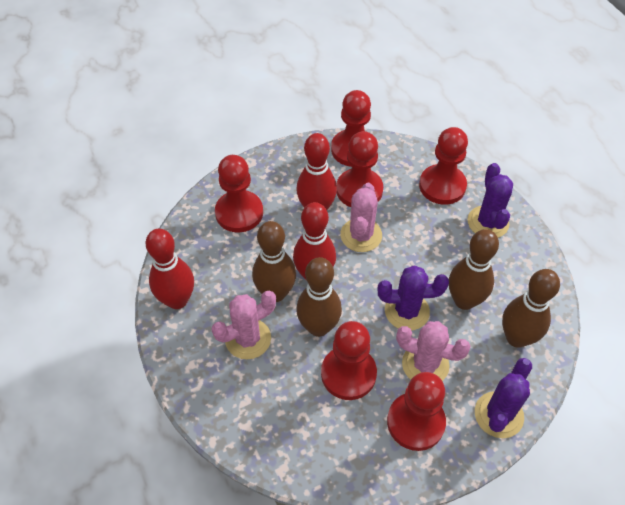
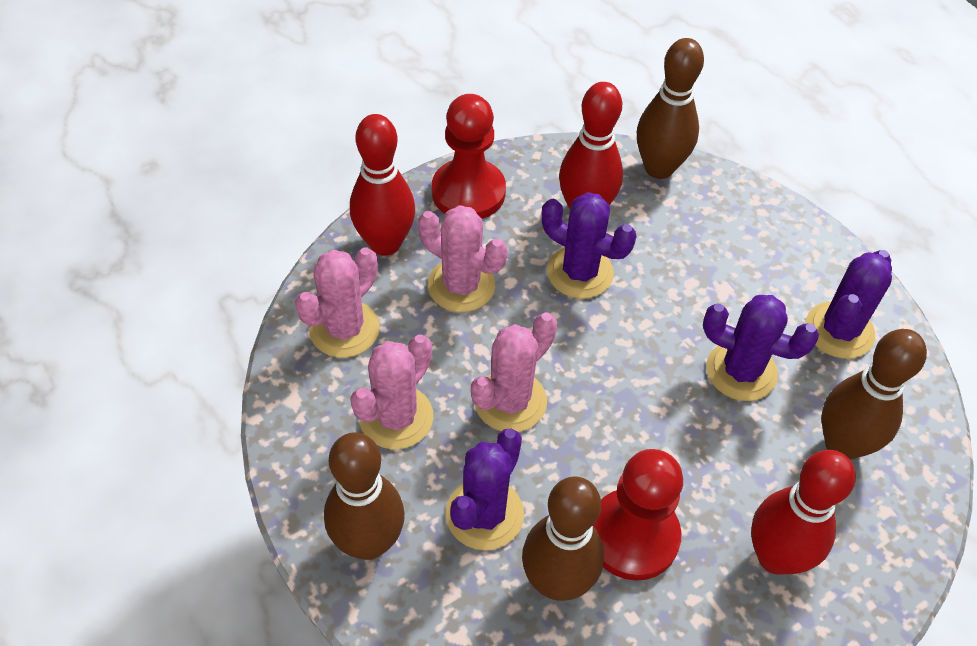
pink cactus: 3 -> 4
purple cactus: 3 -> 4
red pawn: 6 -> 2

